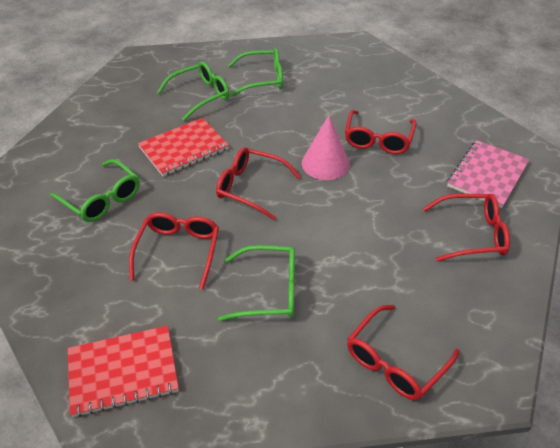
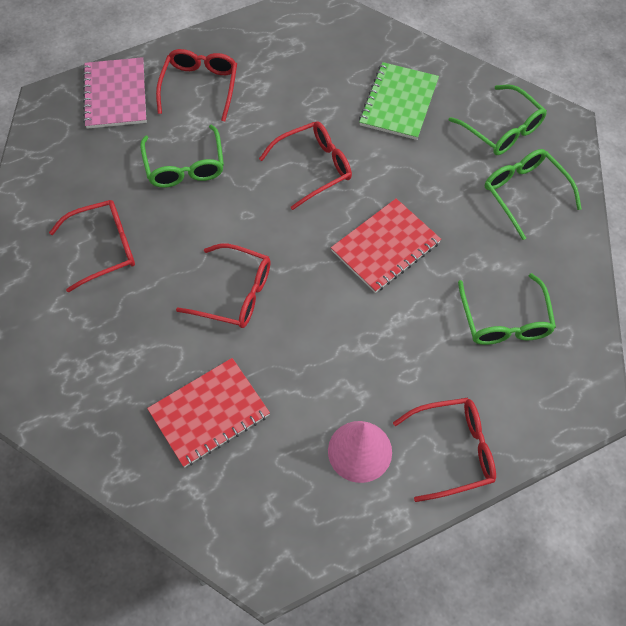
green notebook: 0 -> 1

